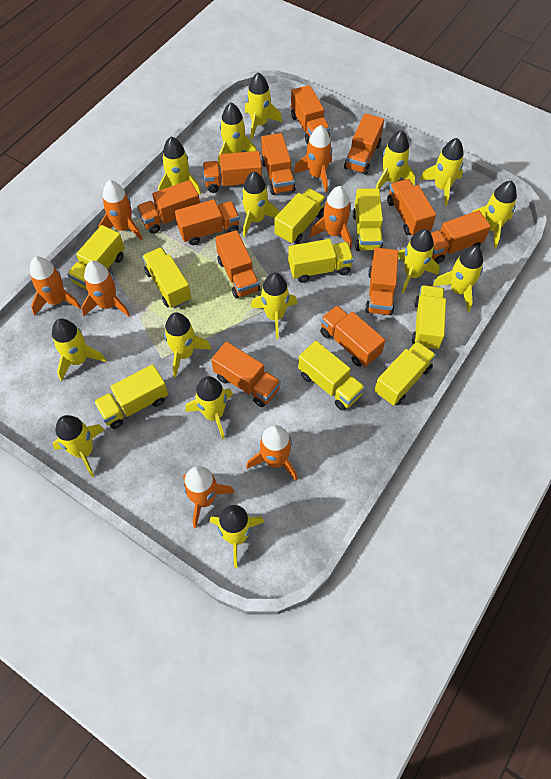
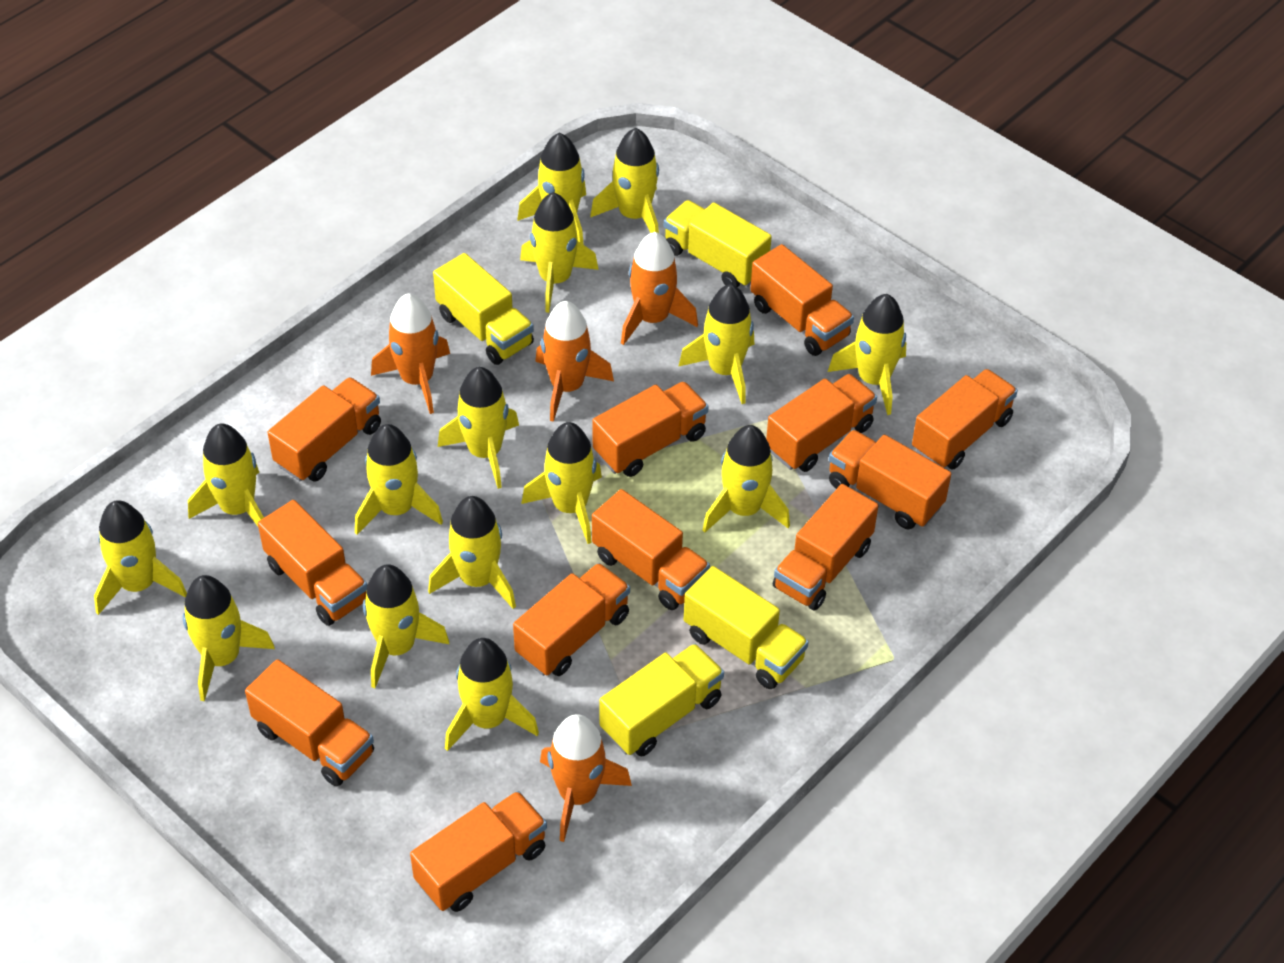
orange rocket: 7 -> 4
yellow truck: 9 -> 4

